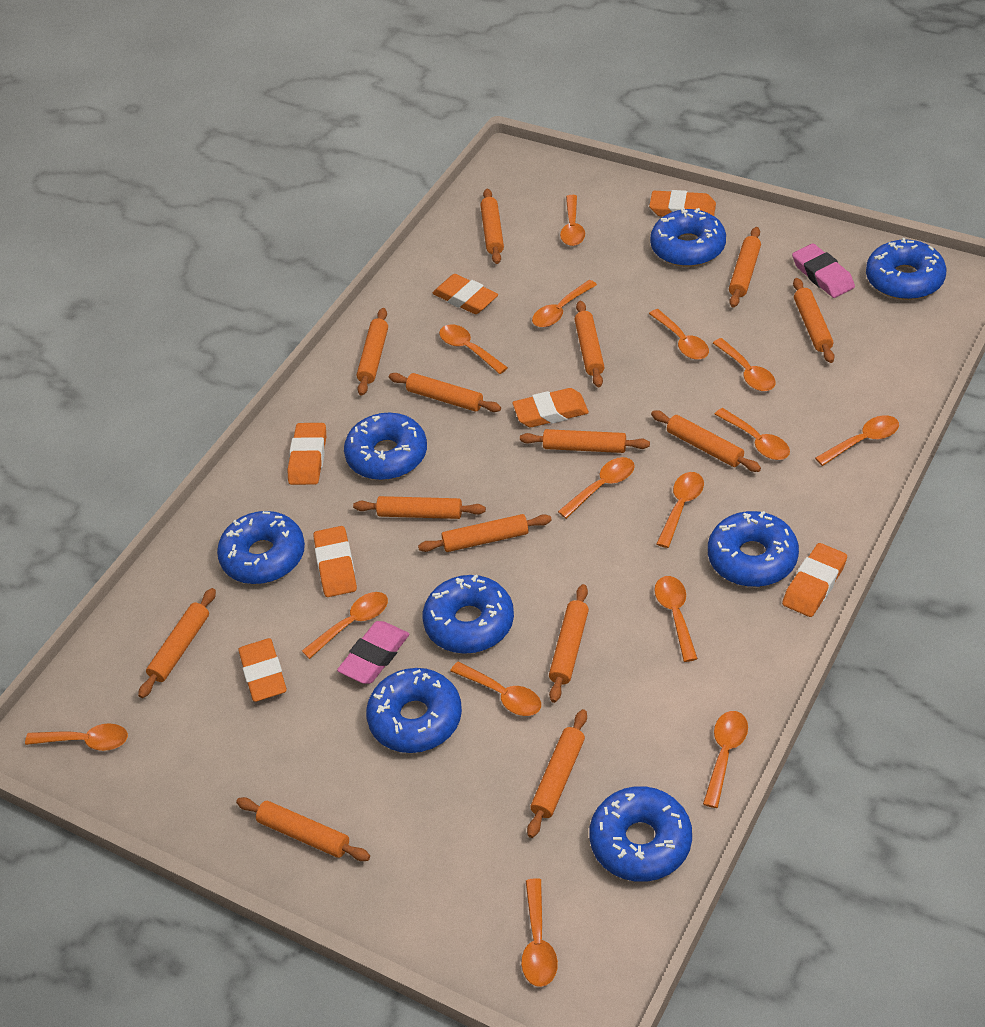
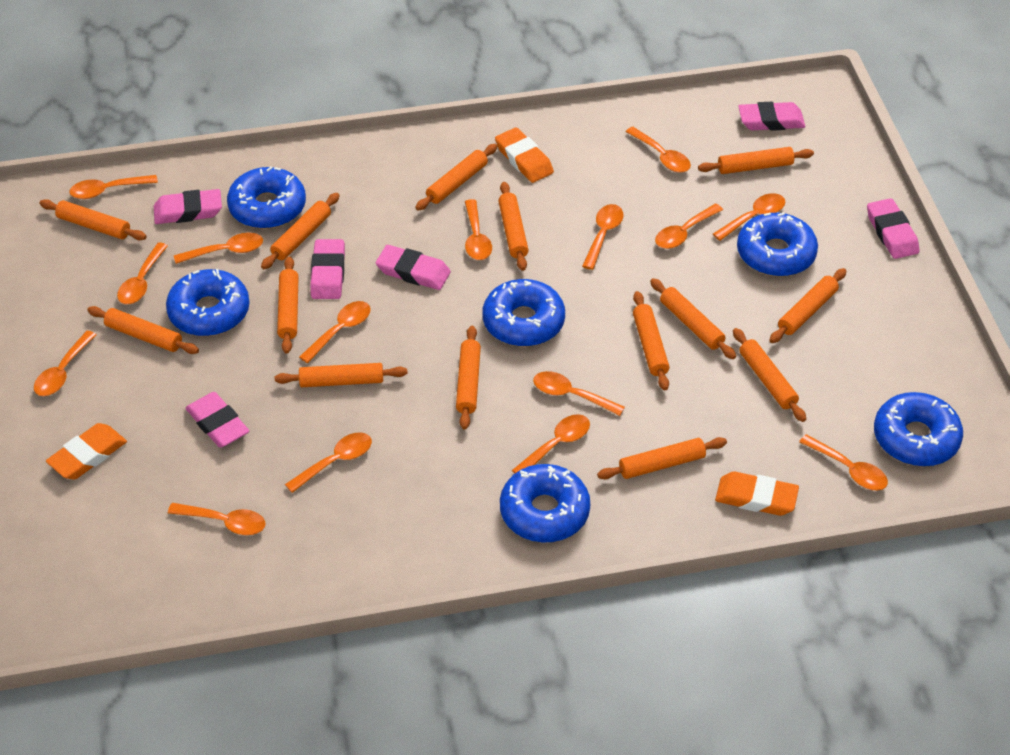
blue donut: 8 -> 6
orange eraser: 7 -> 3
pink eraser: 2 -> 6

